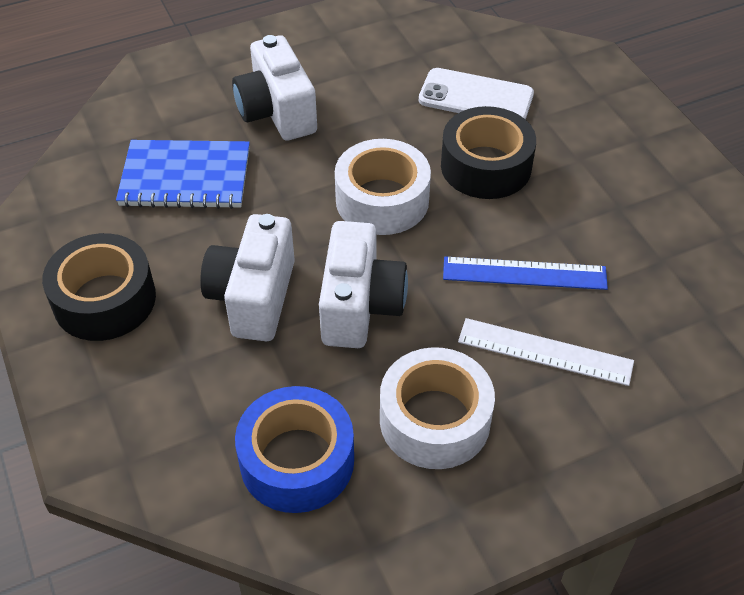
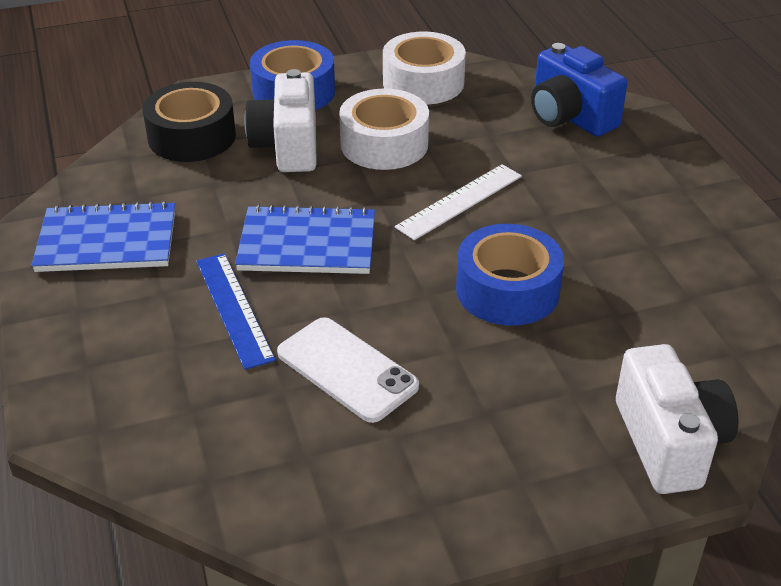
black tape: 2 -> 1
blue camera: 0 -> 1
blue notebook: 1 -> 2
blue tape: 1 -> 2
white camera: 3 -> 2

